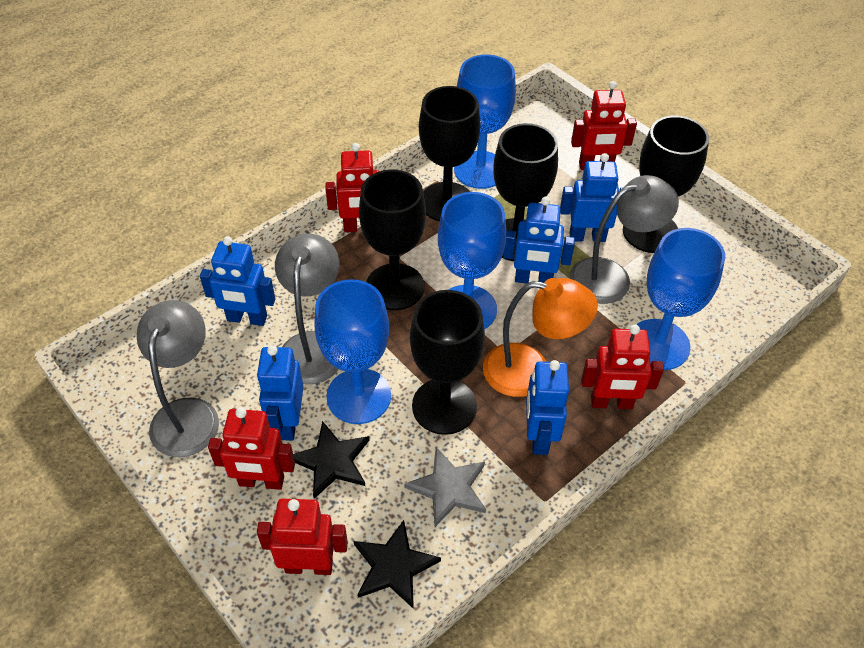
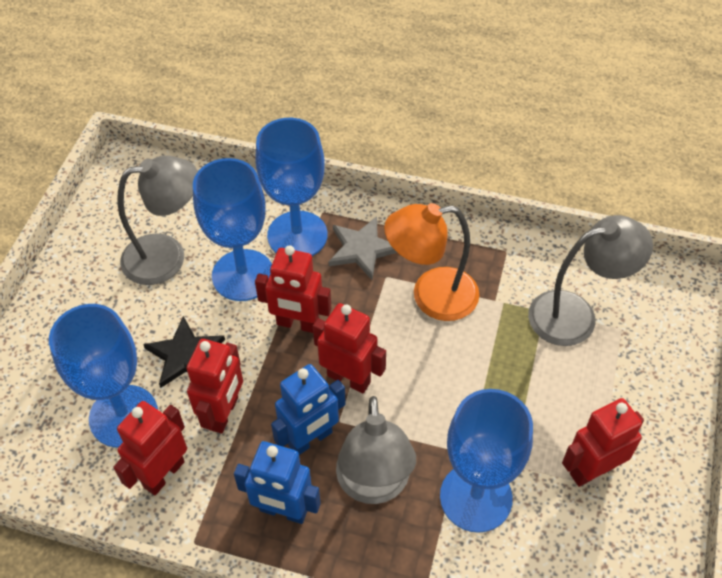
black goblet: 5 -> 0
black star: 2 -> 1
blue robot: 5 -> 2

